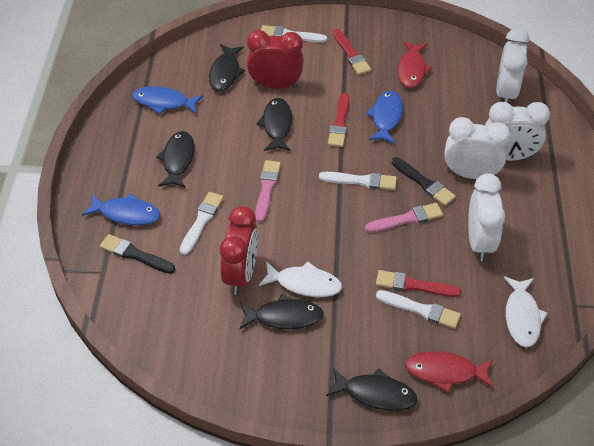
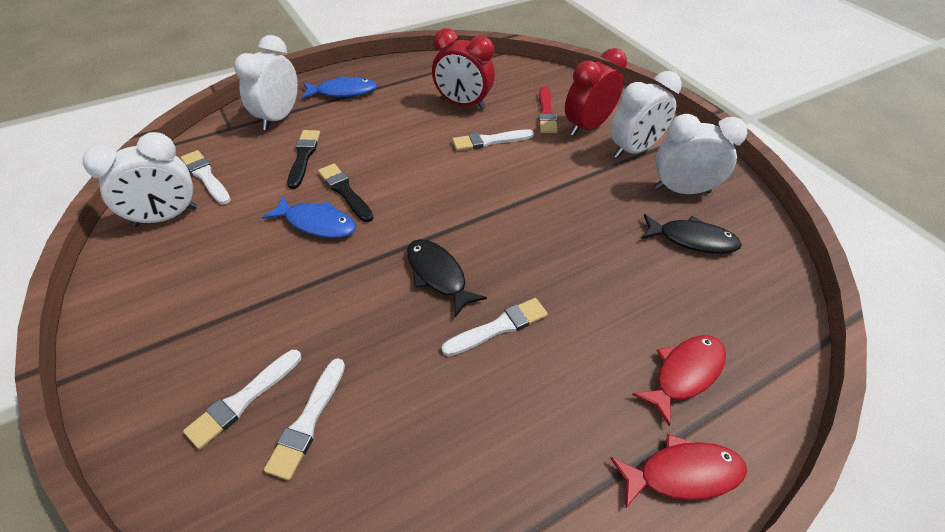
black fish: 5 -> 2
blue fish: 3 -> 2
pink brush: 2 -> 0
red brush: 3 -> 1
white brush: 4 -> 5
white fish: 2 -> 0

